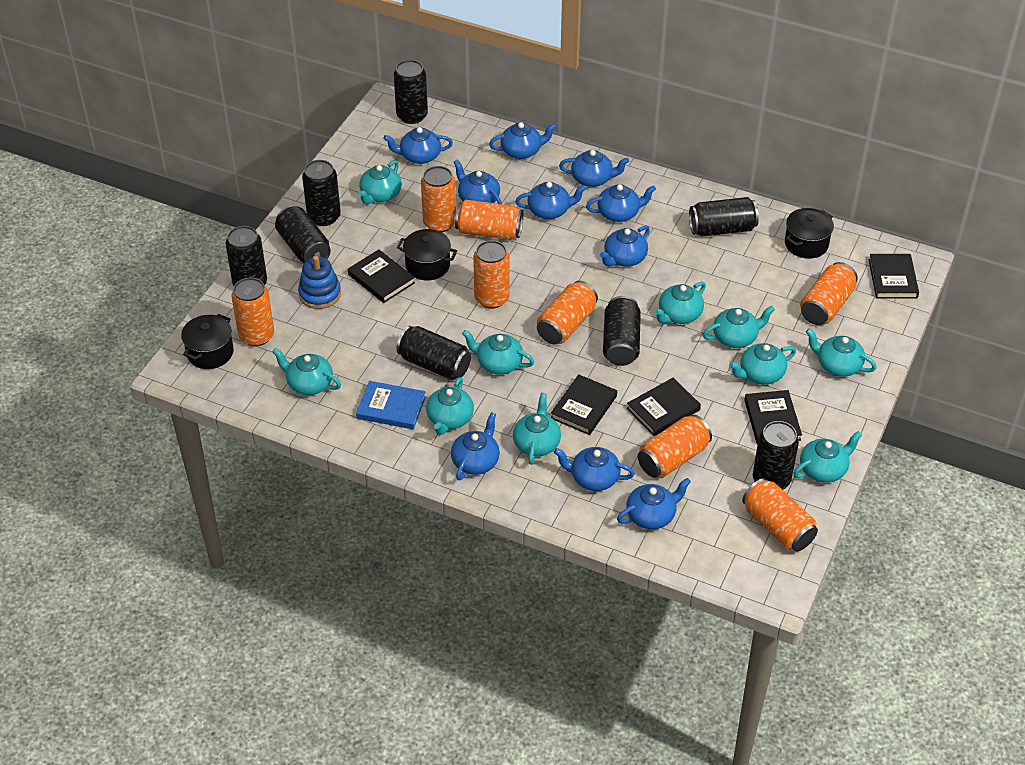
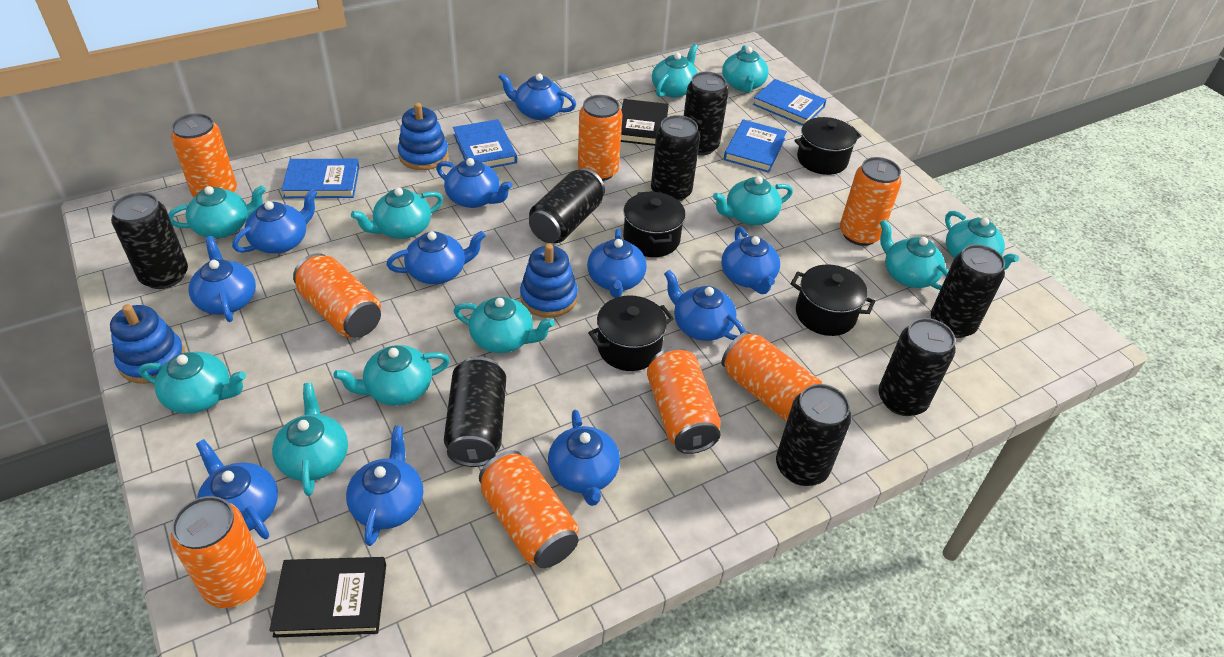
black book: 5 -> 2
black pot: 3 -> 4
blue book: 1 -> 4
blue stacking toy: 1 -> 3
blue teapot: 10 -> 11
turquoise teapot: 10 -> 11

